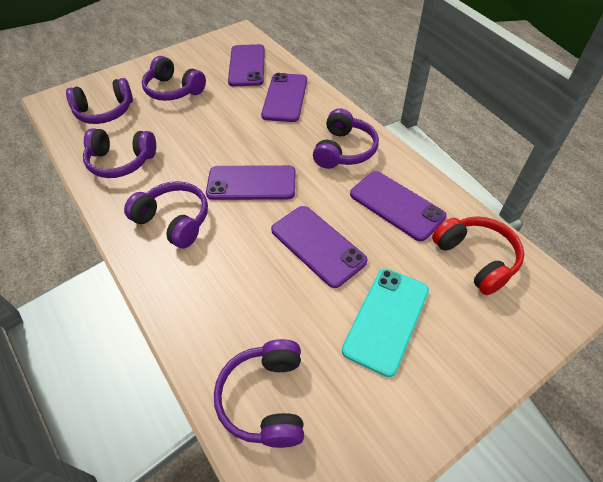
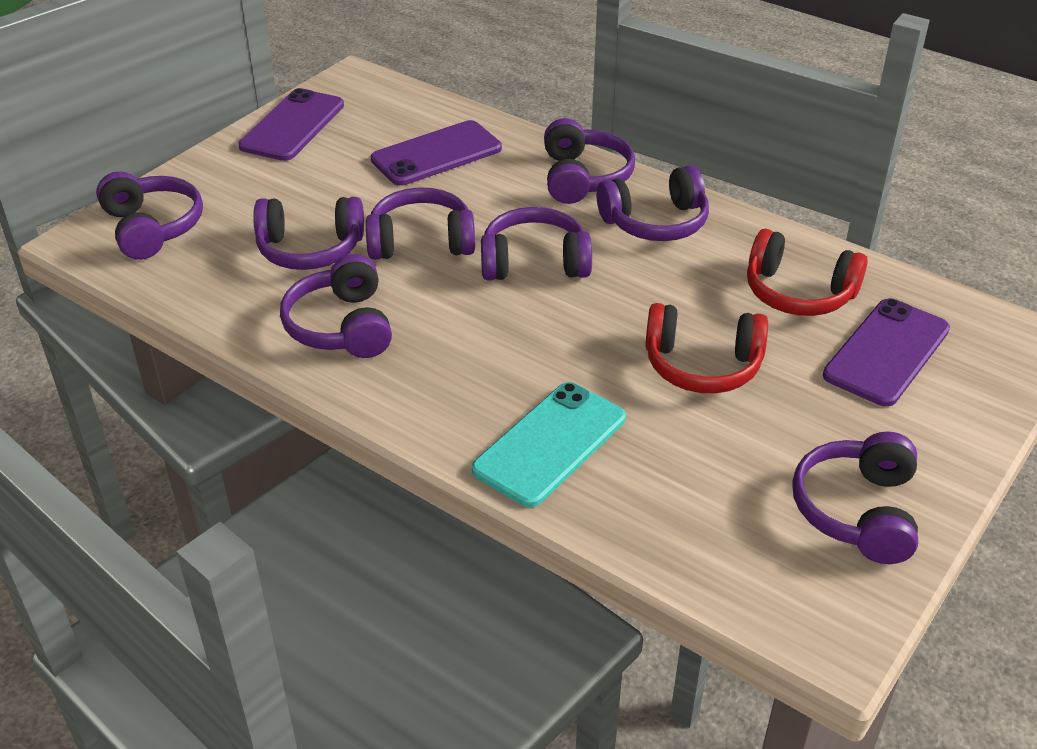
purple headphones: 6 -> 8
purple phone: 5 -> 3
red headphones: 1 -> 2

